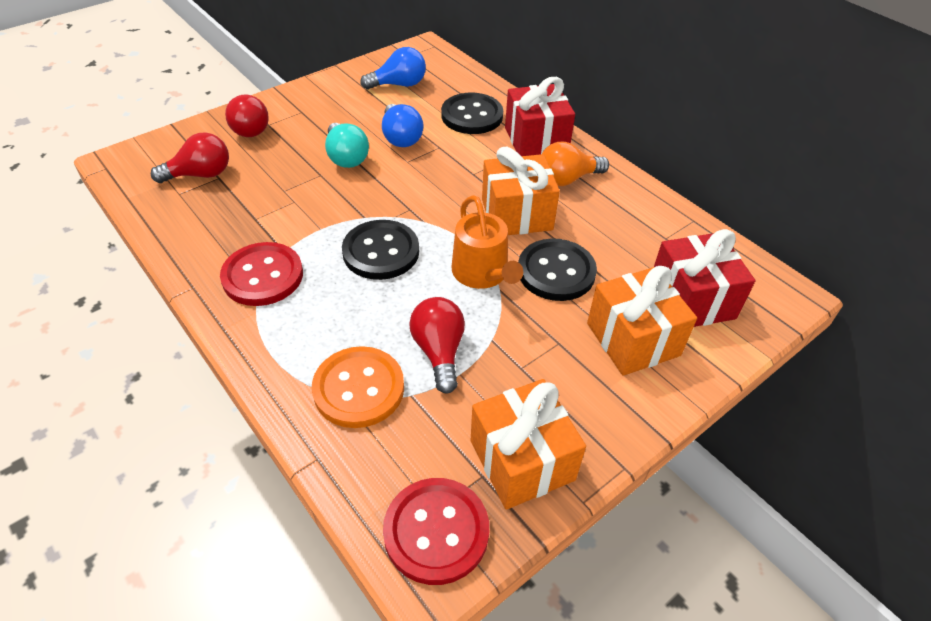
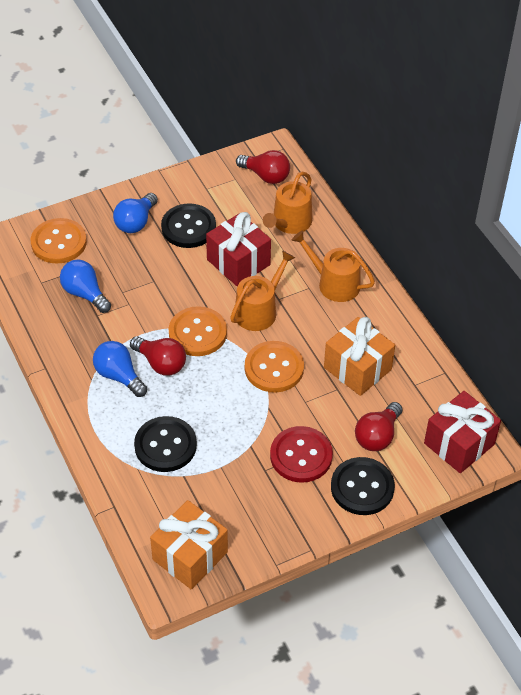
blue light bulb: 2 -> 3
orange button: 1 -> 3
orange gift: 3 -> 2
orange light bulb: 1 -> 0
orange watering can: 1 -> 3
red button: 2 -> 1
turquoise light bulb: 1 -> 0

